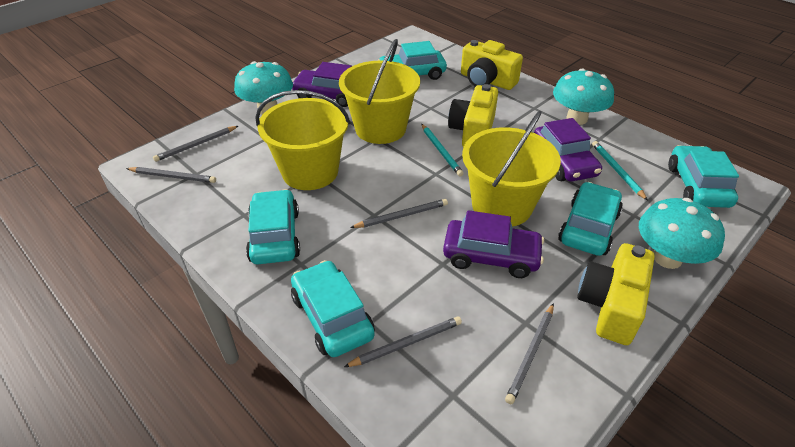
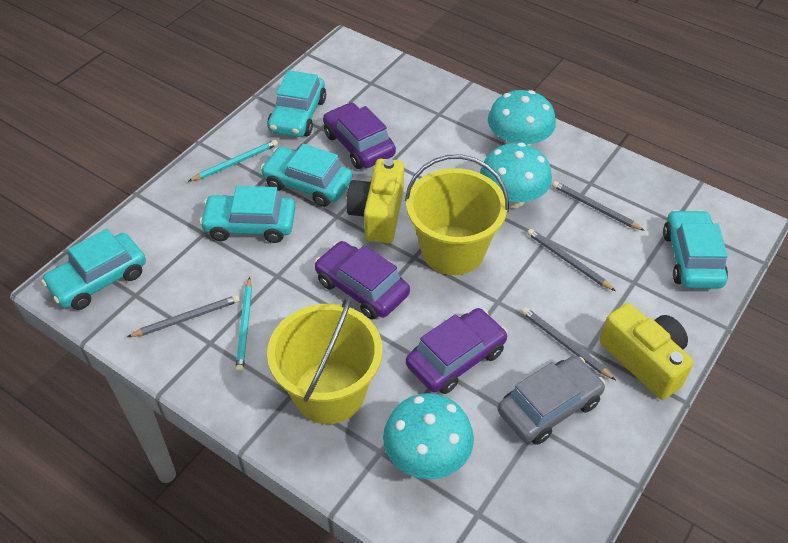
grey car: 0 -> 1
grey pencil: 5 -> 4
yellow bucket: 3 -> 2
yellow camera: 3 -> 2

